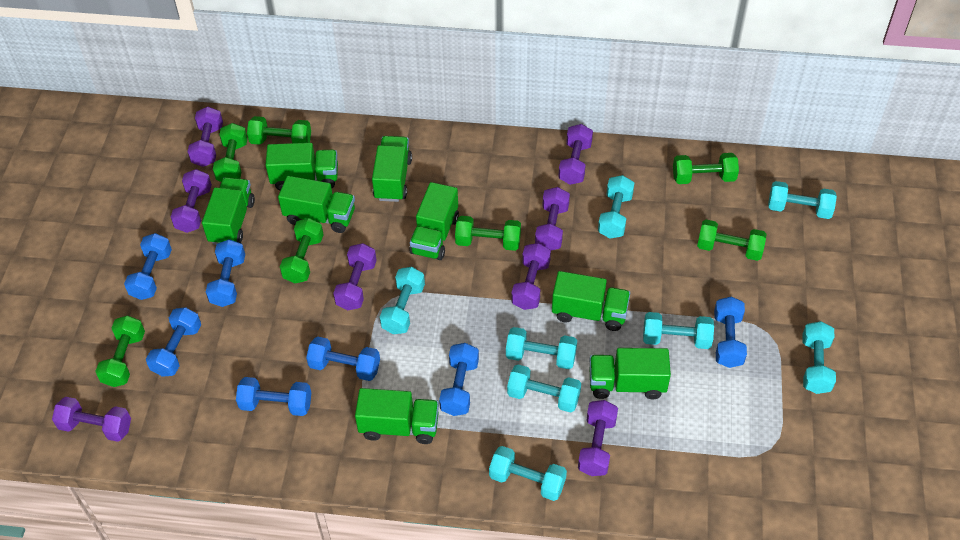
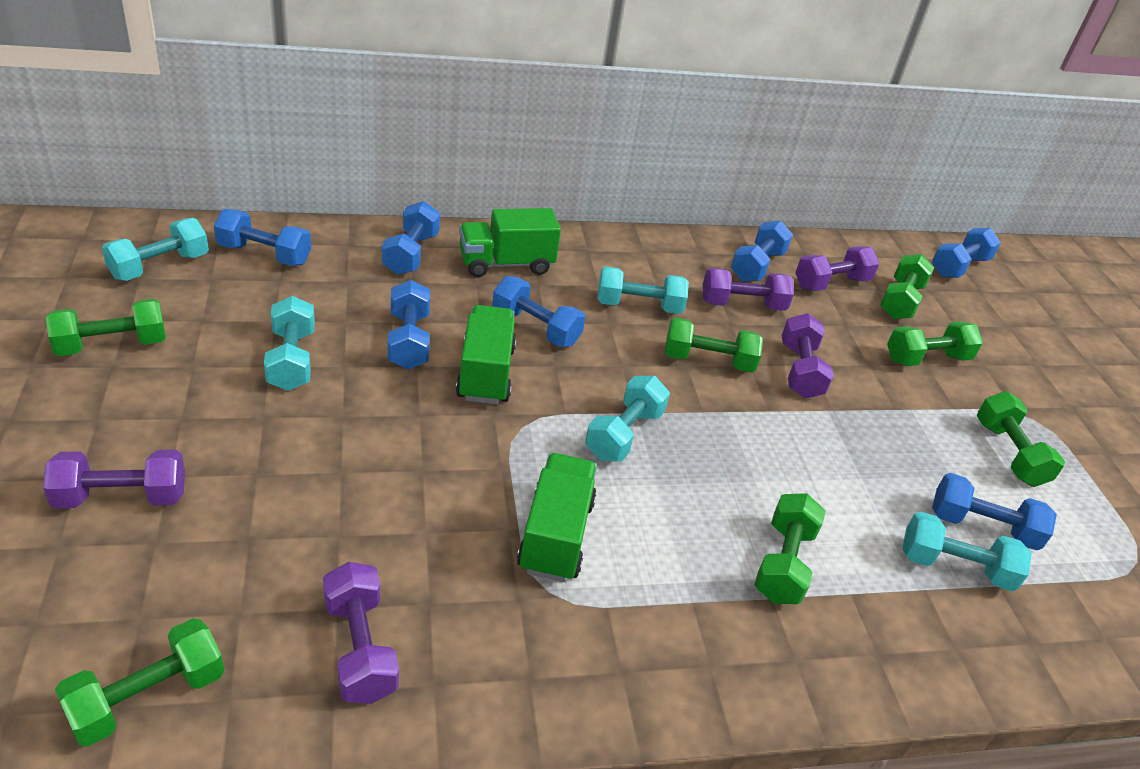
green truck: 8 -> 3
purple dumbbell: 8 -> 5
turquoise dumbbell: 8 -> 5

